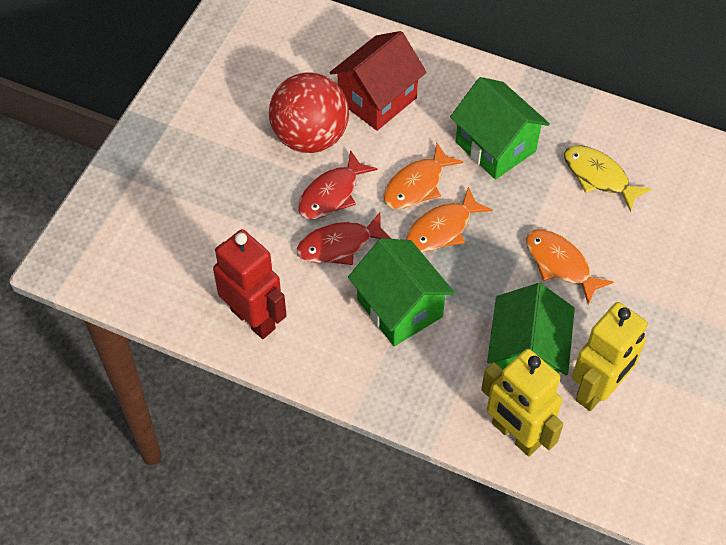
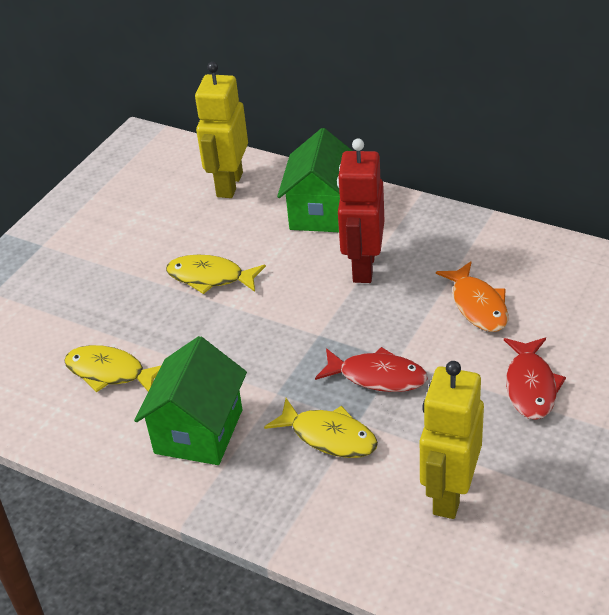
green house: 3 -> 2
orange fish: 3 -> 1
red ball: 1 -> 0
red house: 1 -> 0
yellow fish: 1 -> 3

